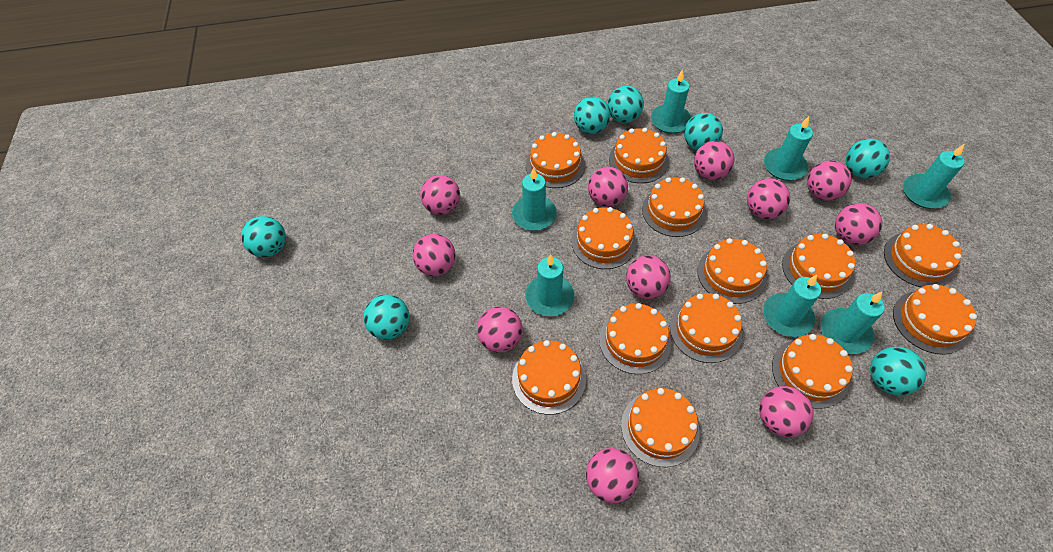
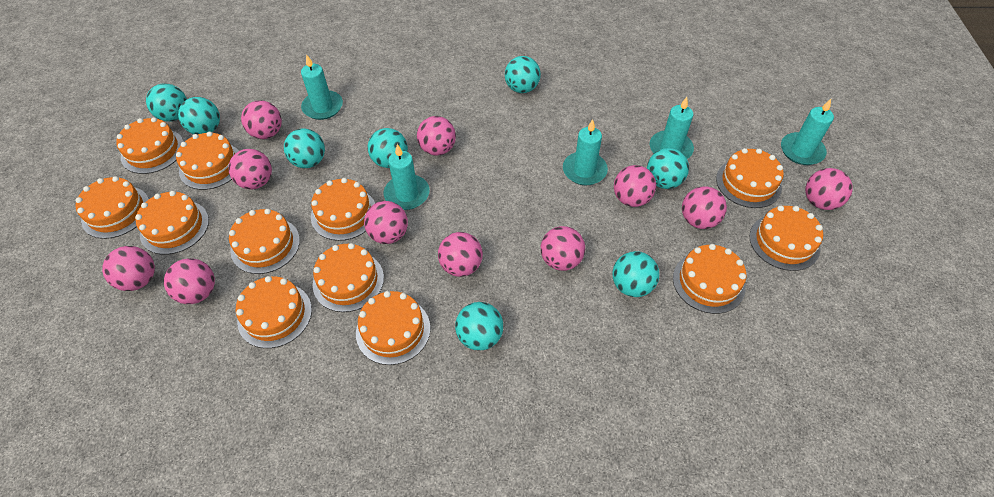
orange cake: 13 -> 12
turquoise ball: 7 -> 8
turquoise candle: 7 -> 5

